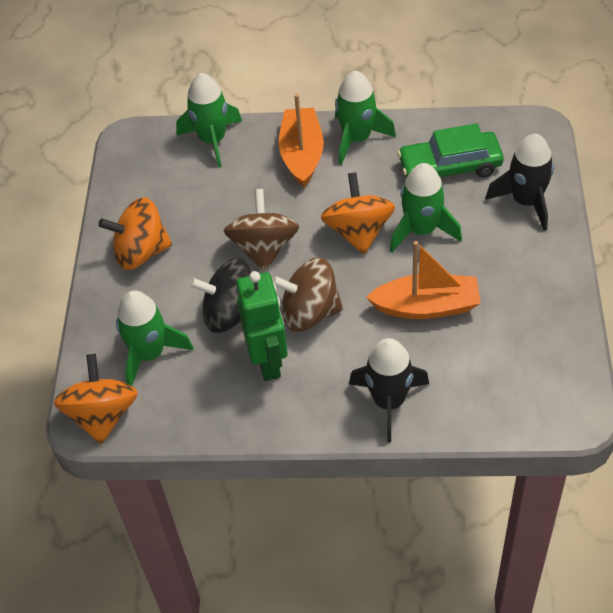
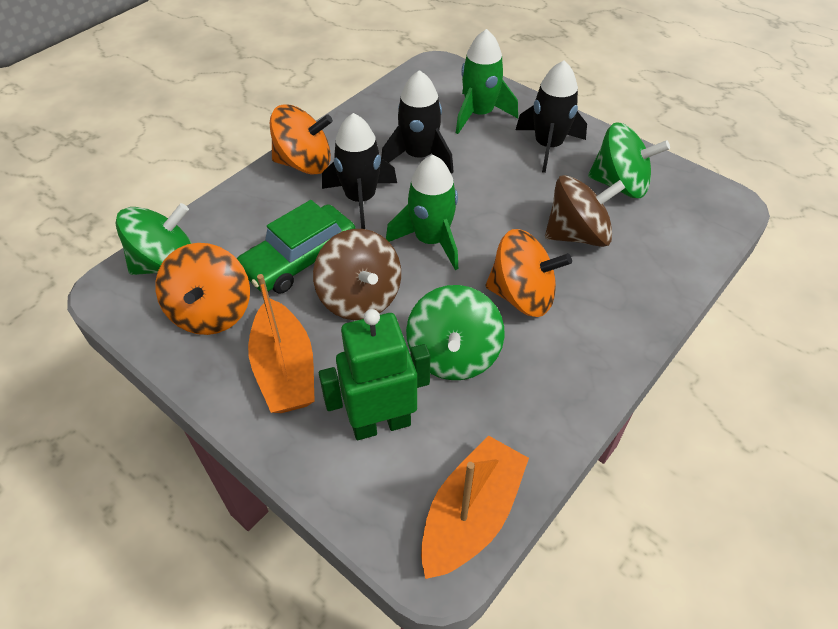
black rocket: 2 -> 3
black spinning top: 1 -> 0
green rocket: 4 -> 2
green spinning top: 0 -> 3

